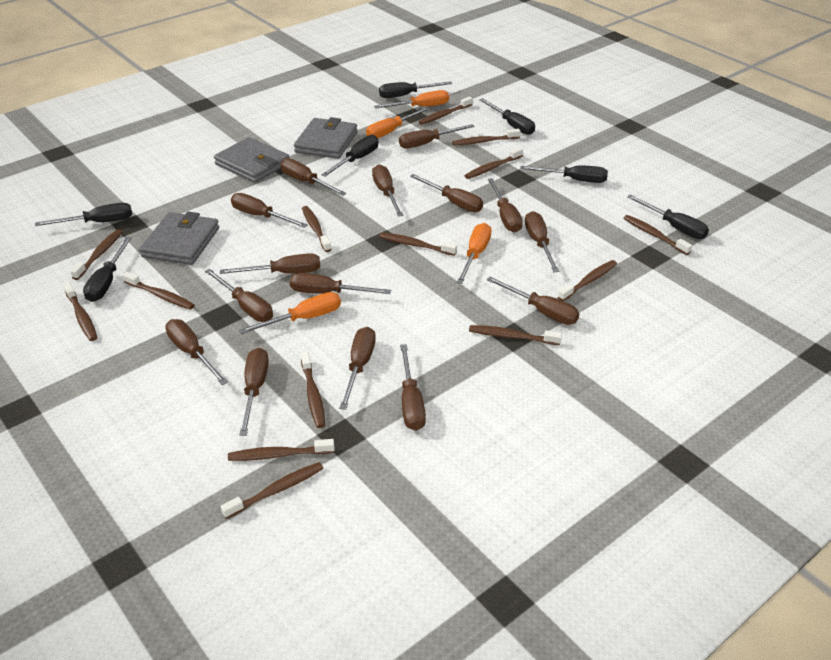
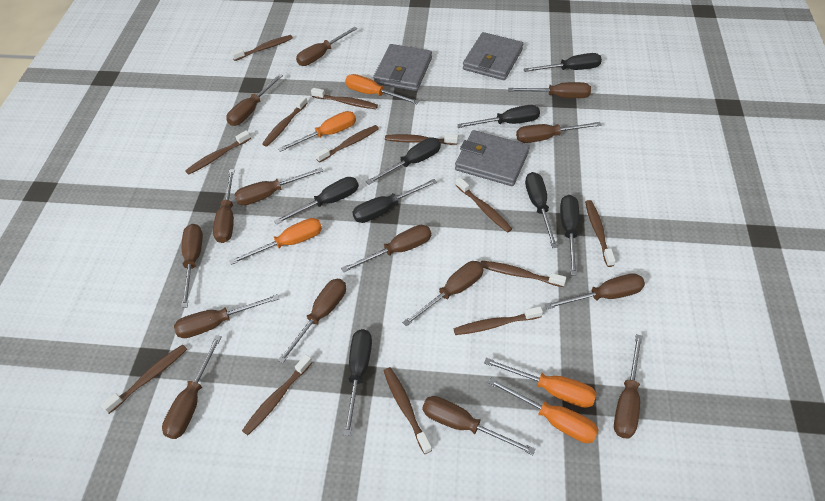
black screwdriver: 7 -> 8
brown toothbrush: 14 -> 13
orange screwdriver: 4 -> 5

